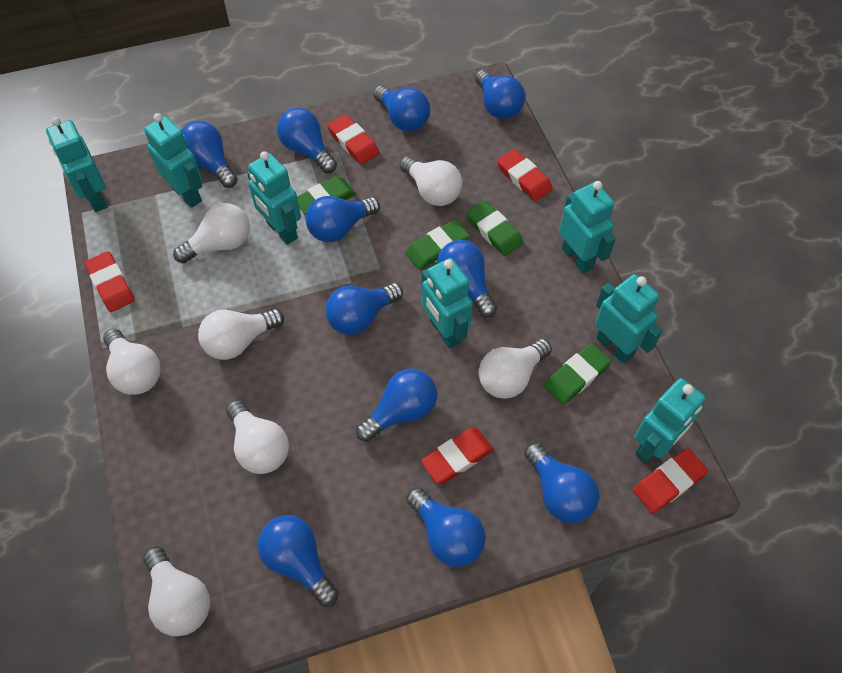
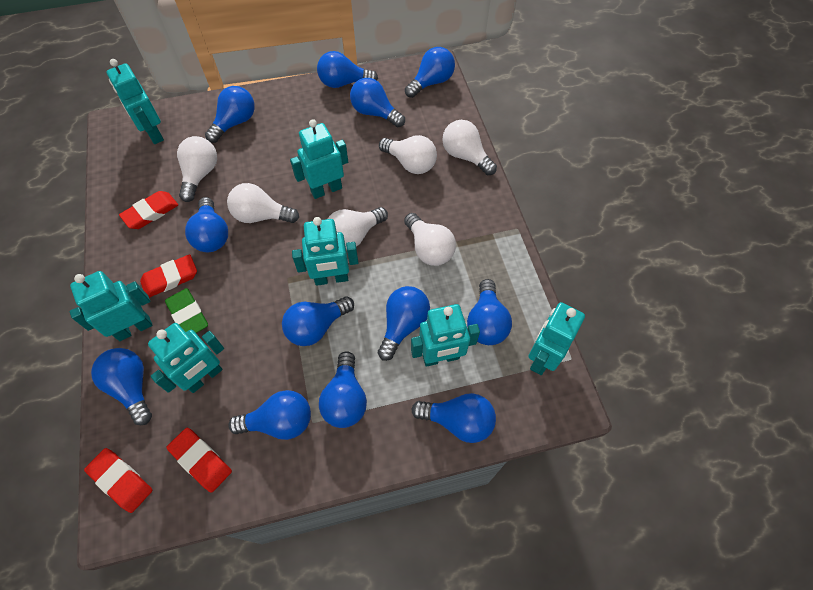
blue light bulb: 11 -> 12
green eraser: 4 -> 1
red eraser: 5 -> 4
white light bulb: 7 -> 6

